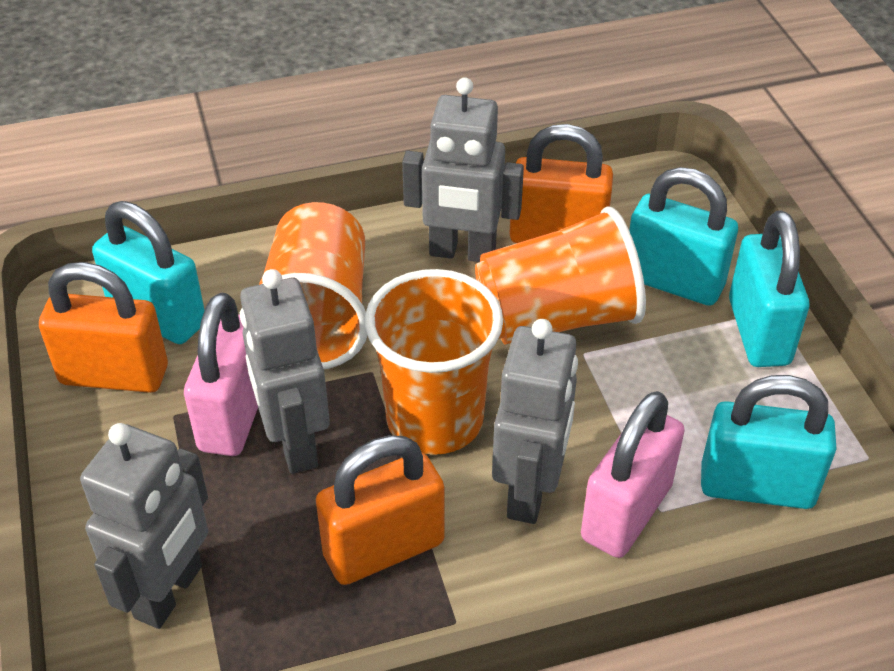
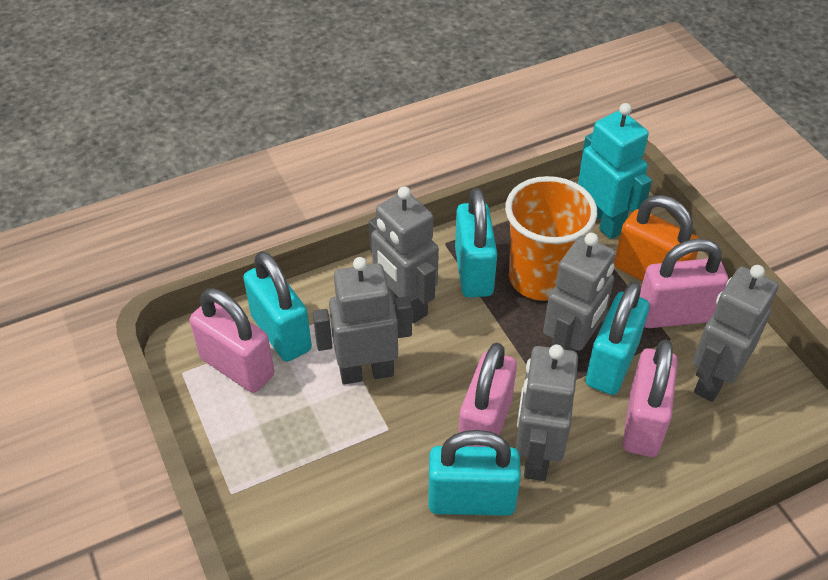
grey robot: 4 -> 5
orange cup: 3 -> 1
orange padlock: 3 -> 1
pink padlock: 2 -> 4
turquoise robot: 0 -> 1

